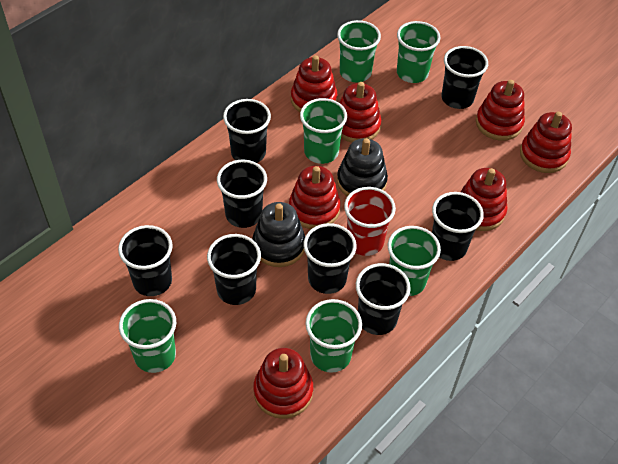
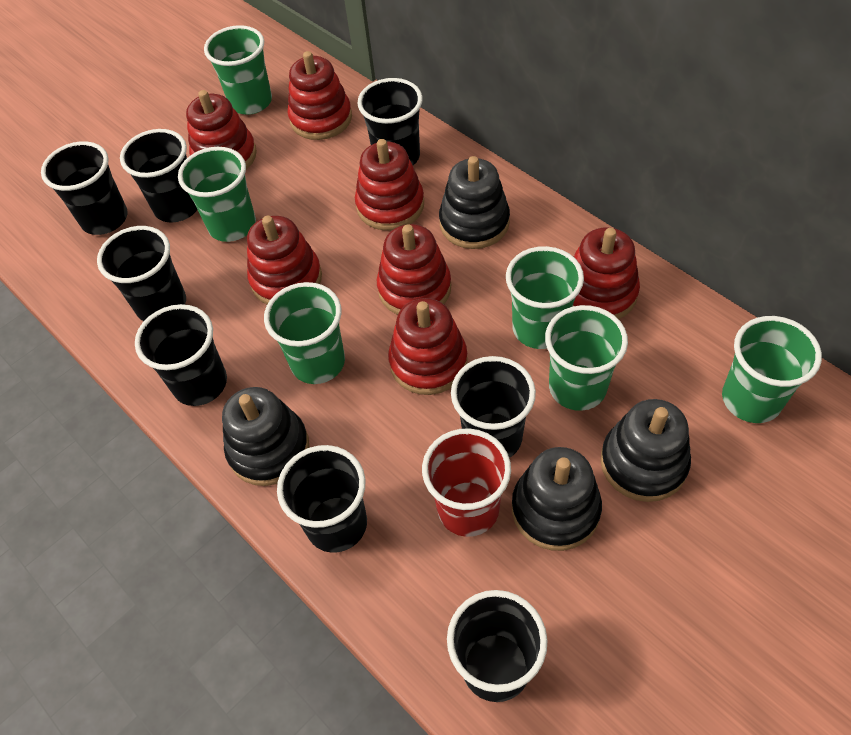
black stacking toy: 2 -> 4

